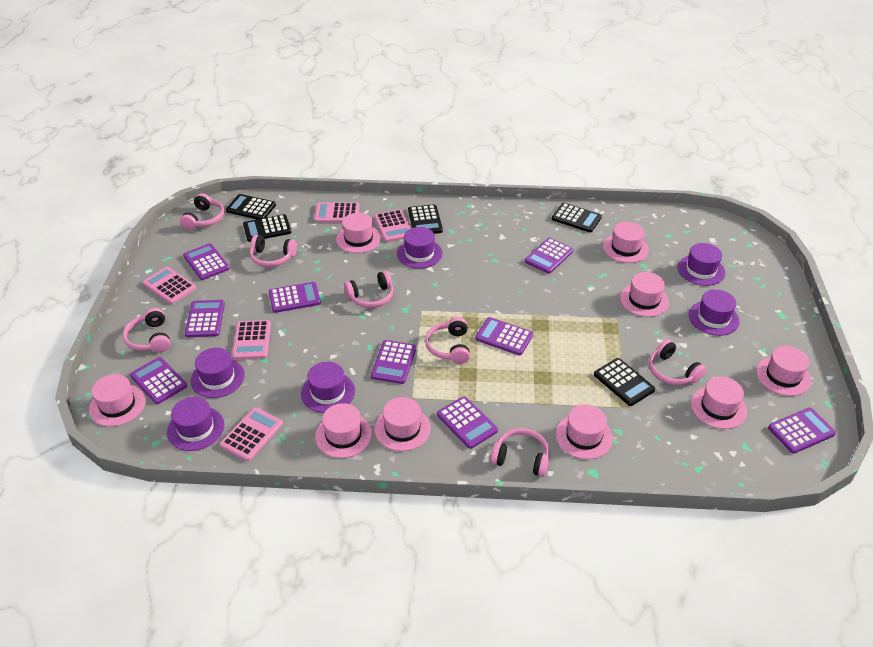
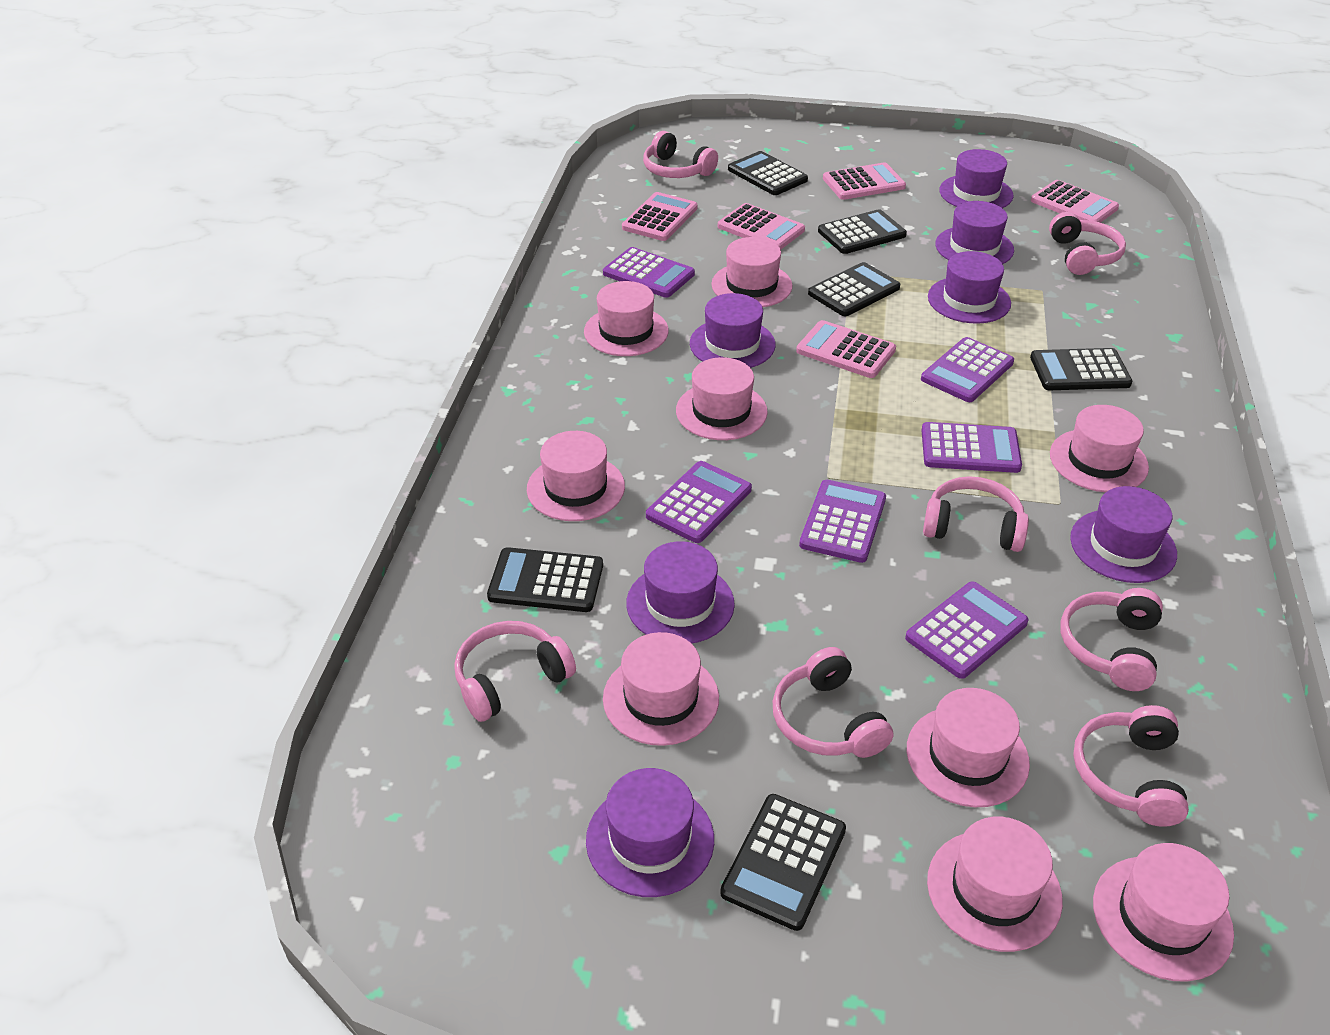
black calculator: 5 -> 6
purple calculator: 9 -> 6
purple hat: 6 -> 7

